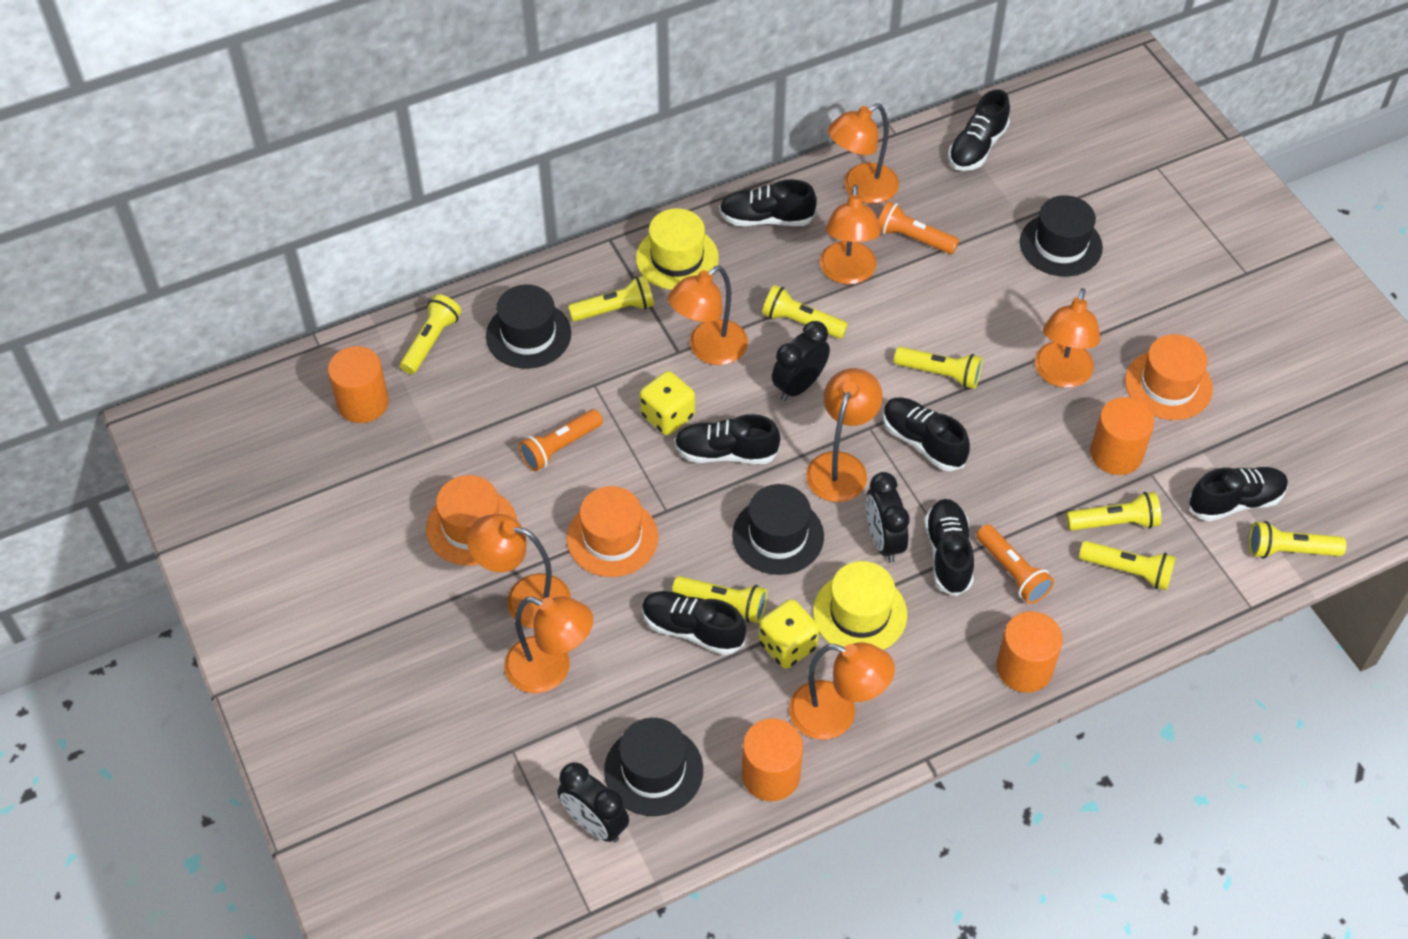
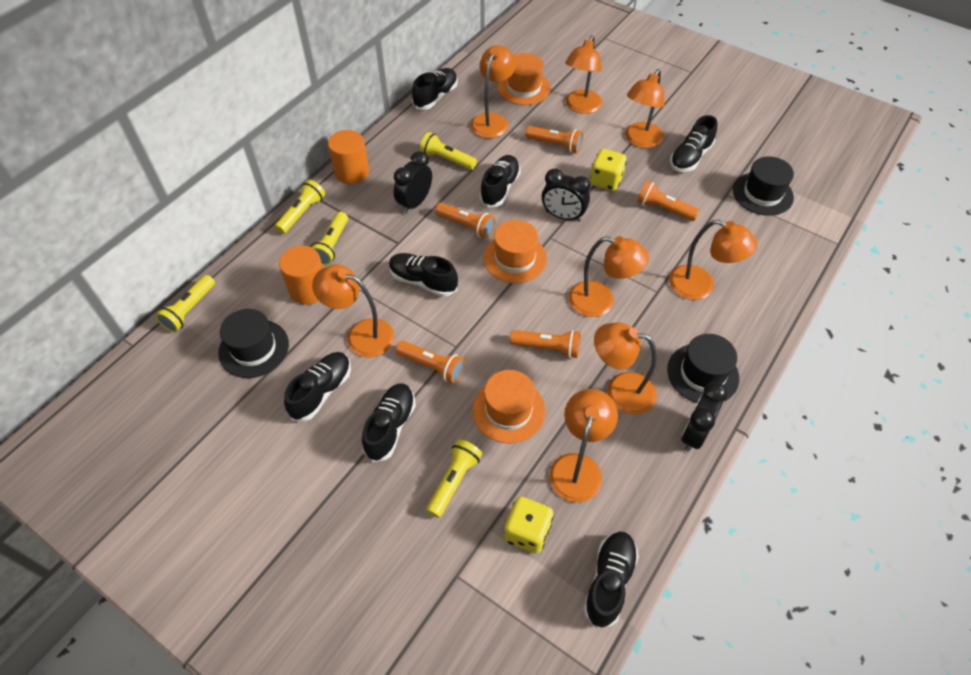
black hat: 4 -> 3
orange cylinder: 4 -> 2
orange flashlight: 3 -> 5
yellow flashlight: 8 -> 5
yellow hat: 2 -> 0

